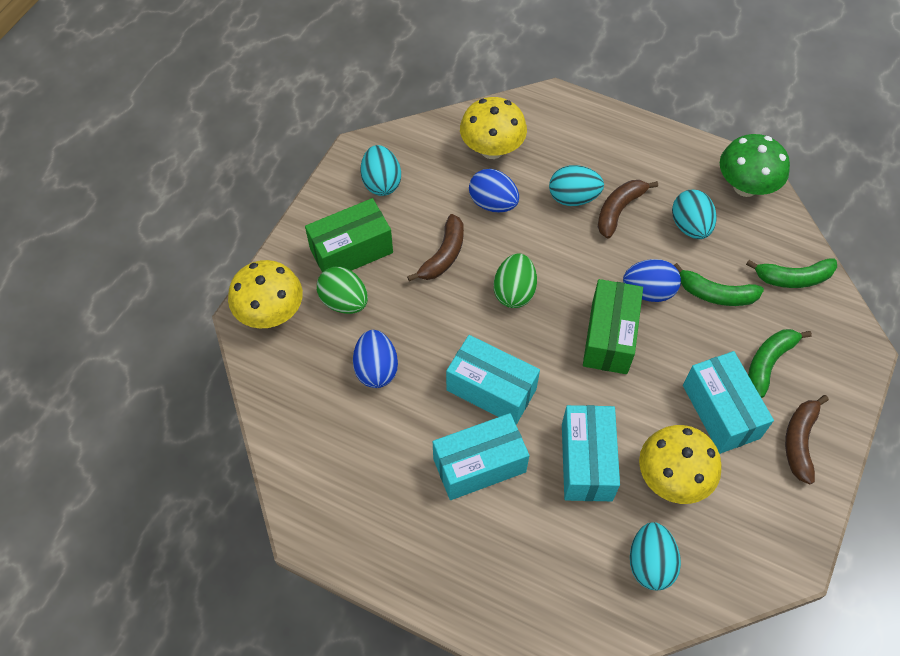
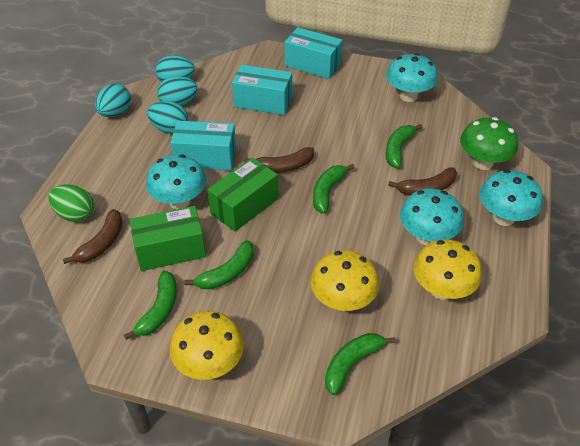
blue egg: 3 -> 0
green banana: 3 -> 5
green egg: 2 -> 1
turquoise box: 4 -> 3
turquoise mushroom: 0 -> 4

